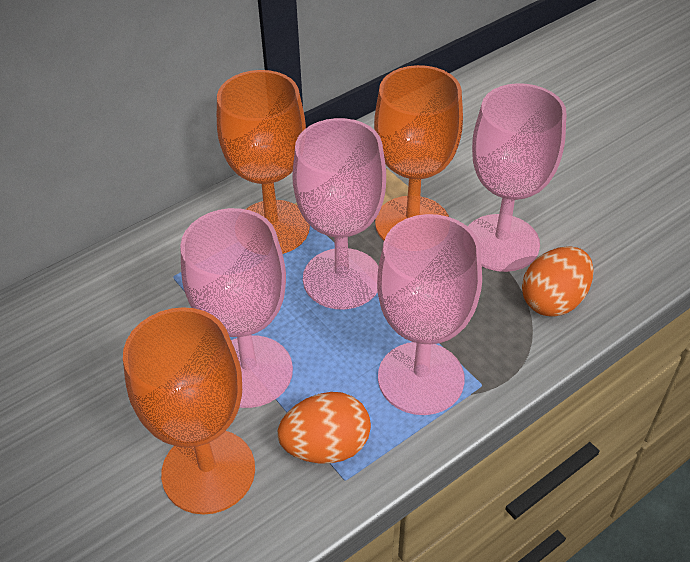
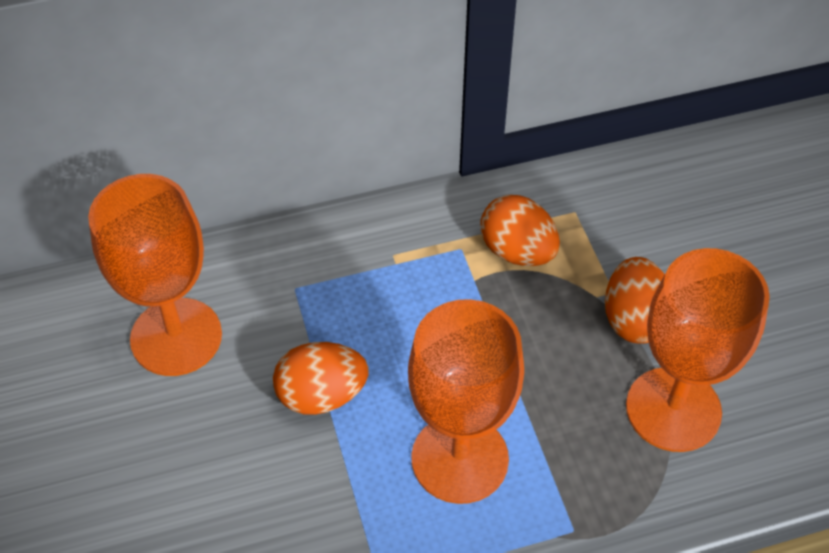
orange egg: 2 -> 3
pink goblet: 4 -> 0

